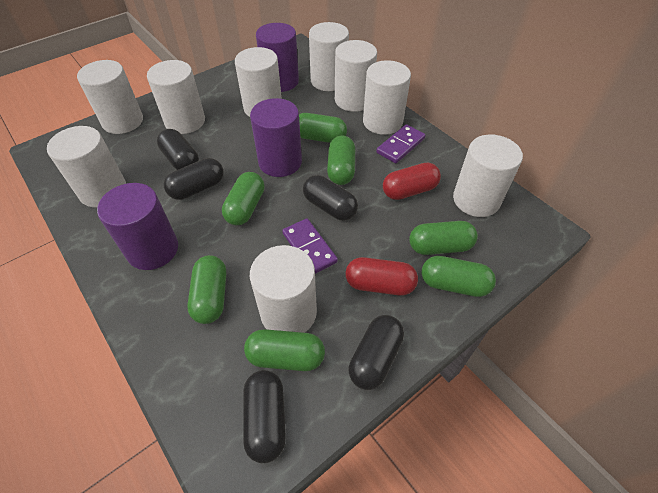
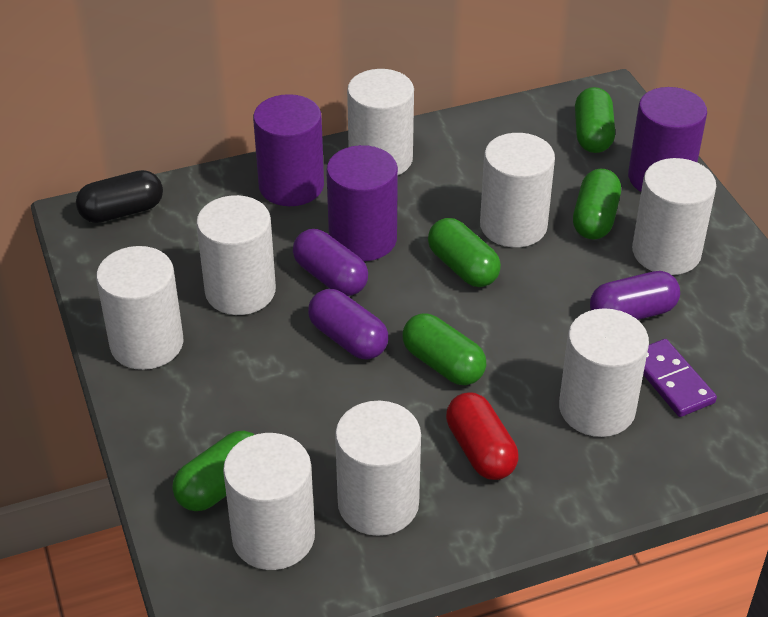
black capsule: 5 -> 1
green capsule: 7 -> 5
purple capsule: 0 -> 3
purple domino: 2 -> 1
red capsule: 2 -> 1
white cylinder: 9 -> 8

